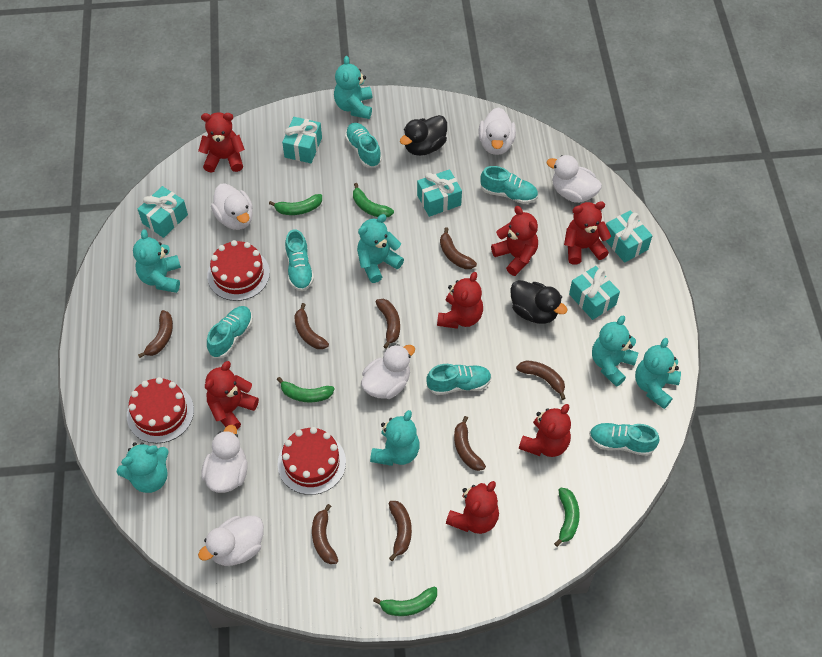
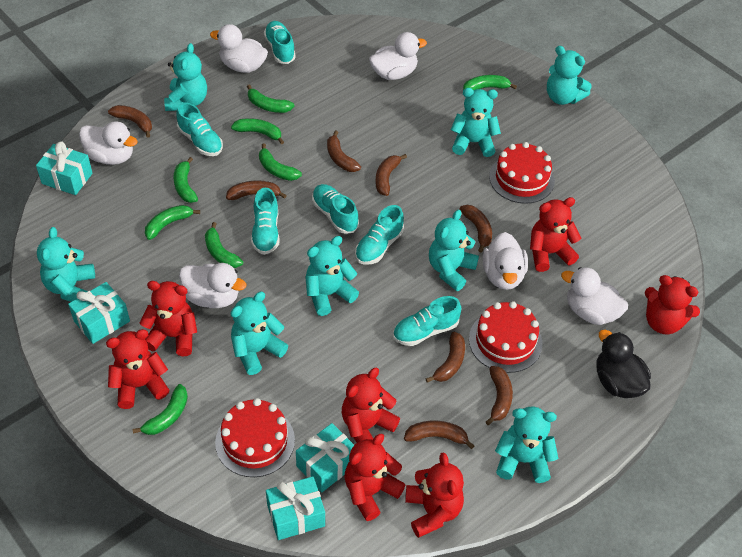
black duck: 2 -> 1
green banana: 5 -> 8
turquoise gift: 5 -> 4
turquoise teddy bear: 7 -> 8

